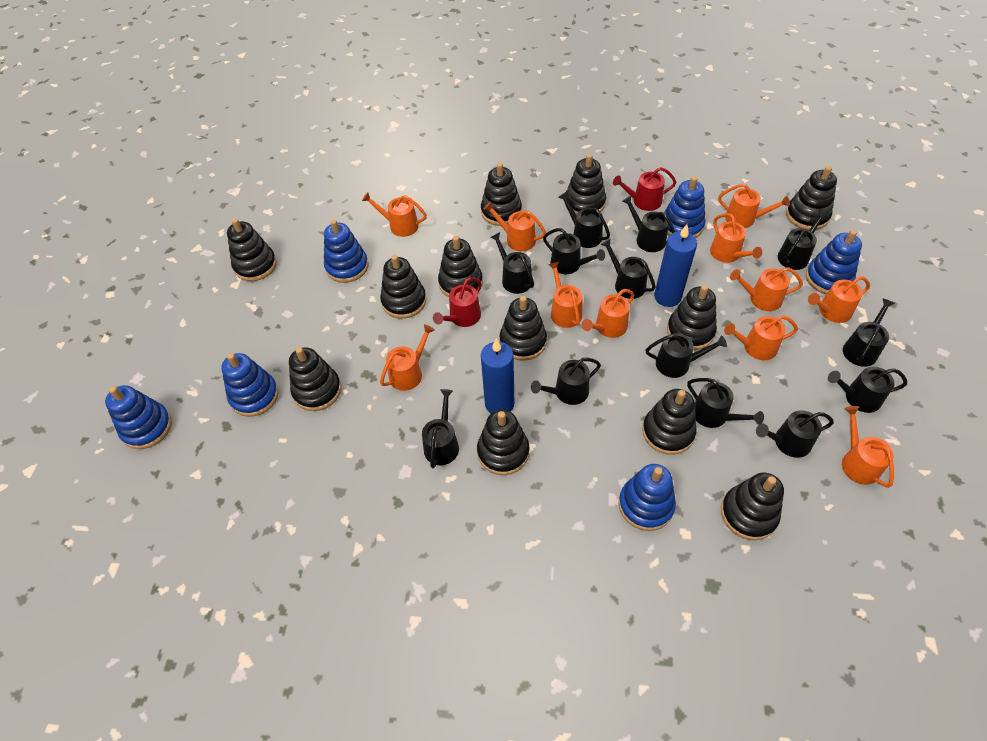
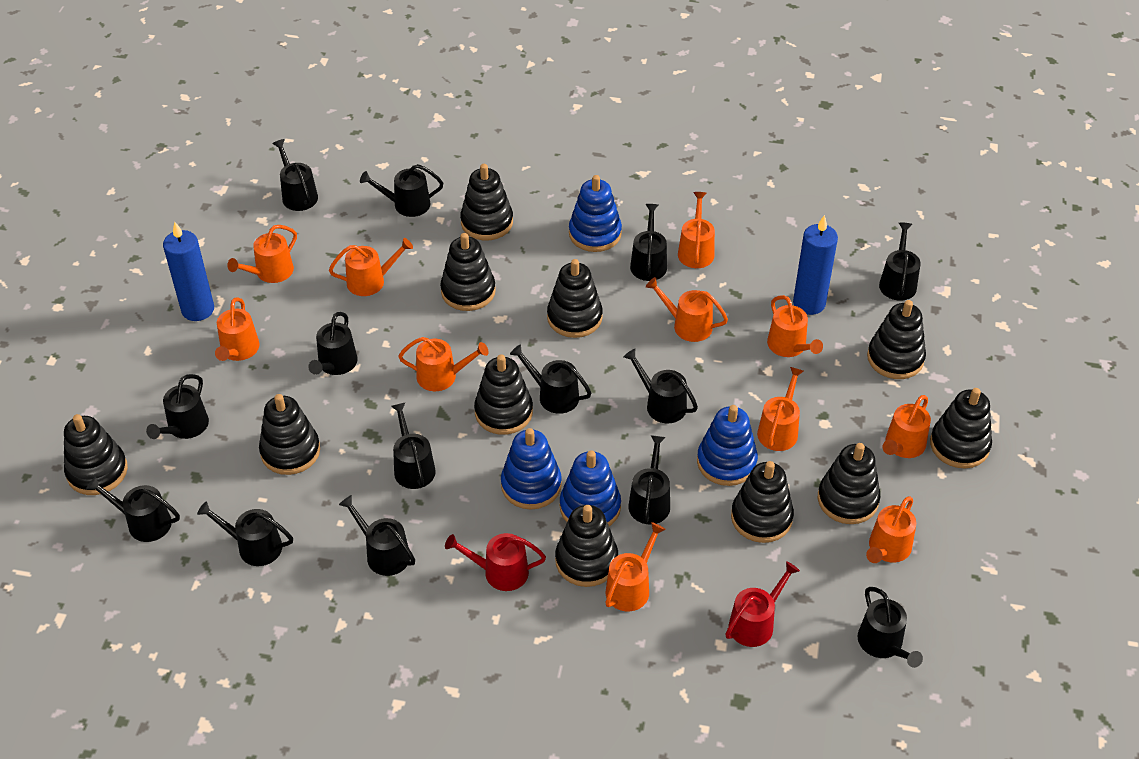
black stacking toy: 12 -> 11
black watering can: 13 -> 14
blue stacking toy: 6 -> 4

